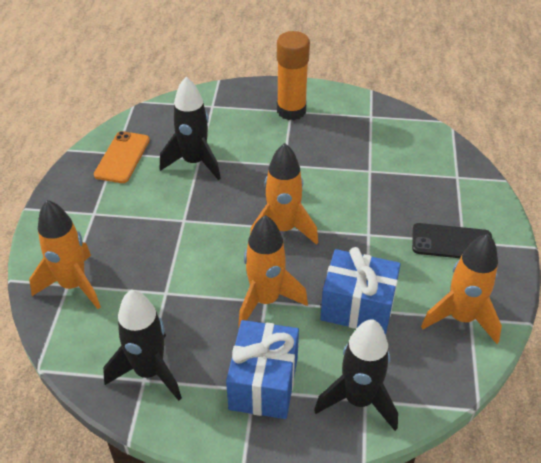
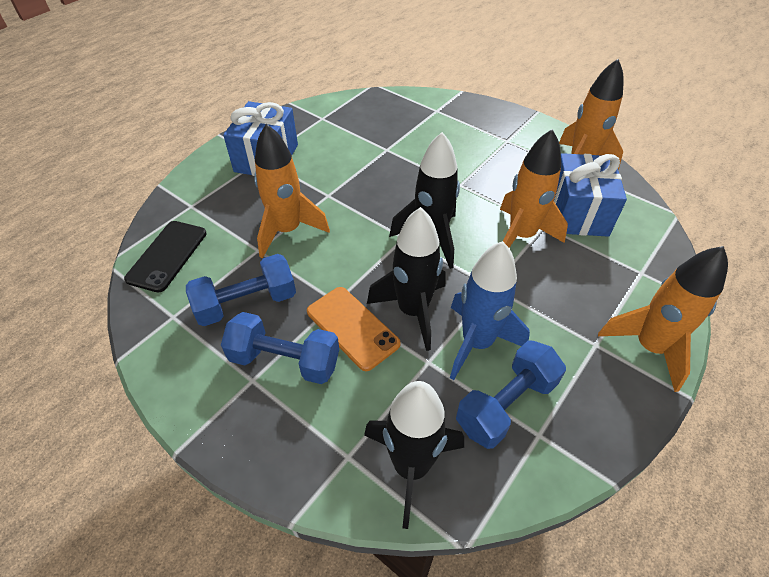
blue dumbbell: 0 -> 3
blue rocket: 0 -> 1
orange glue stick: 1 -> 0

